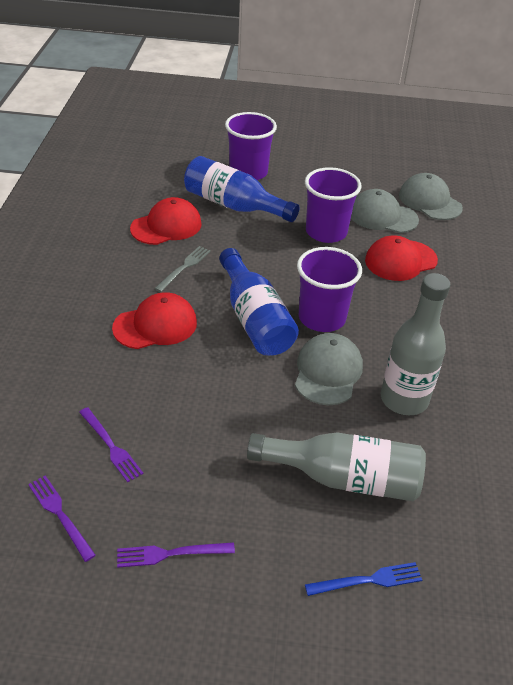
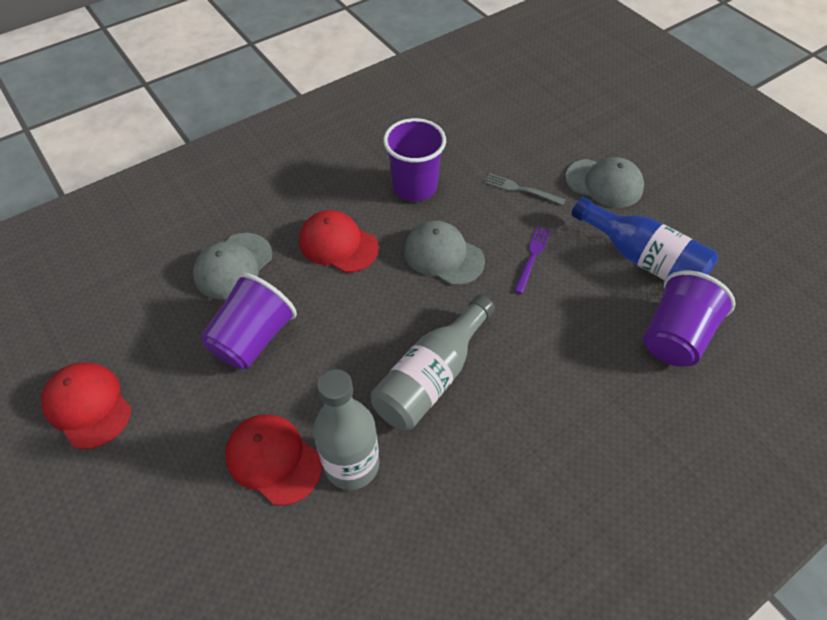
blue bottle: 2 -> 1
blue fork: 1 -> 0
purple fork: 3 -> 1

